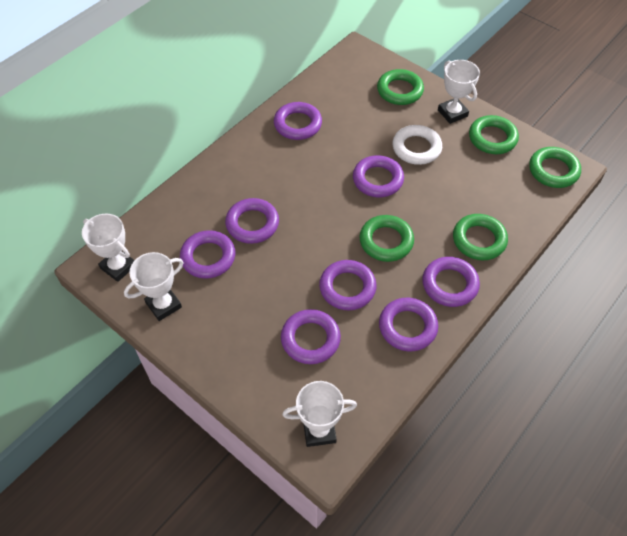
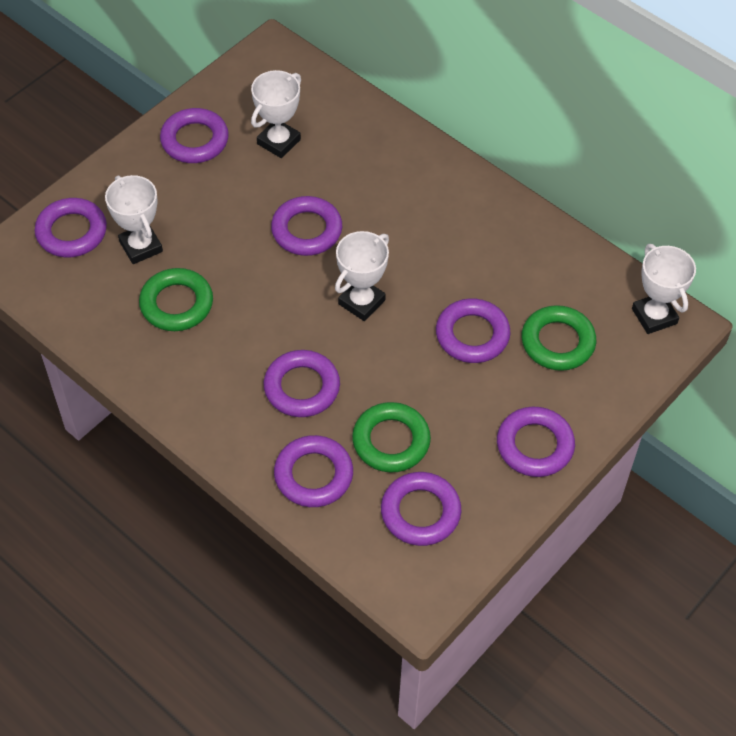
green ring: 5 -> 3
white ring: 1 -> 0

